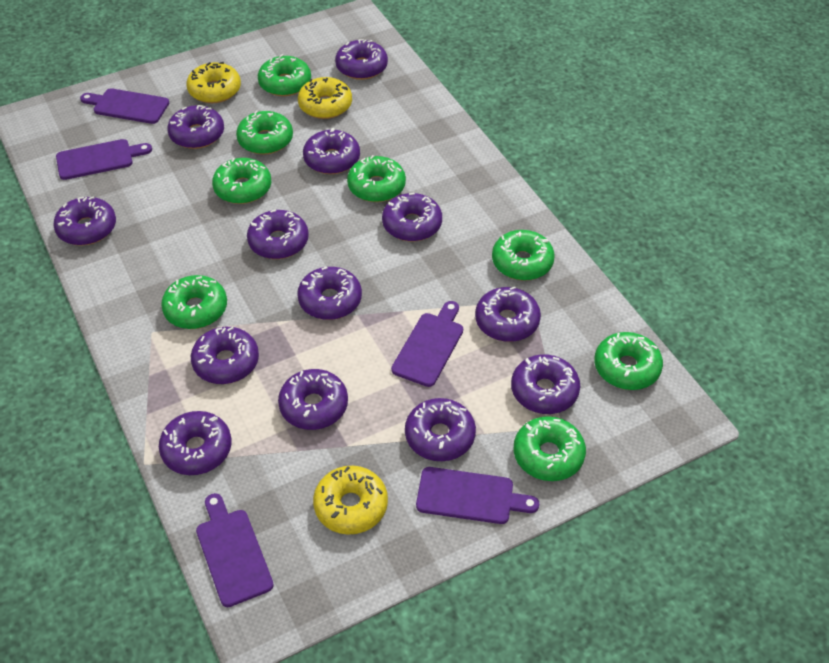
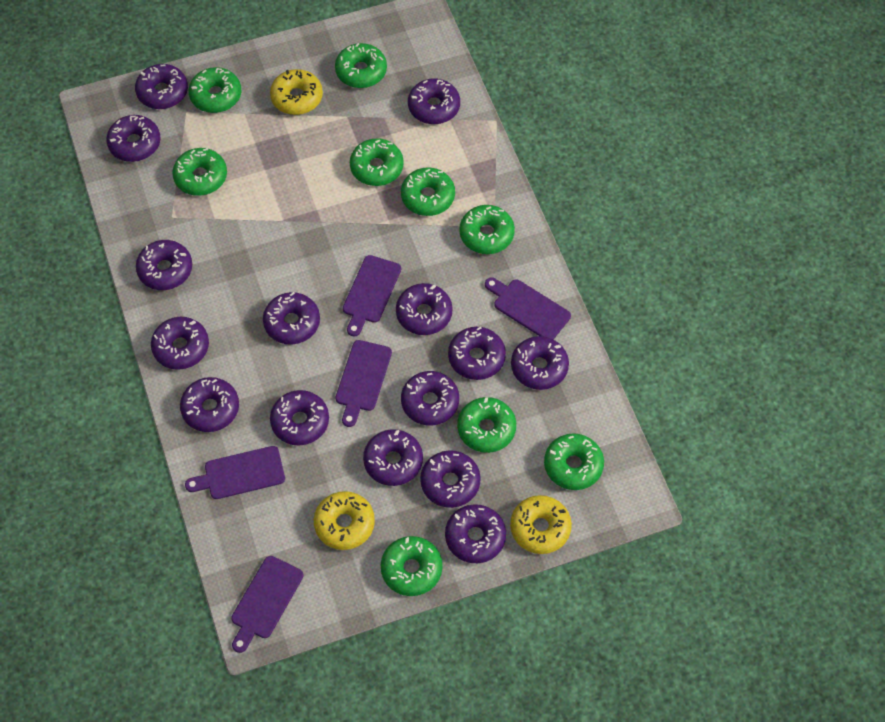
green donut: 8 -> 9
purple donut: 13 -> 15

